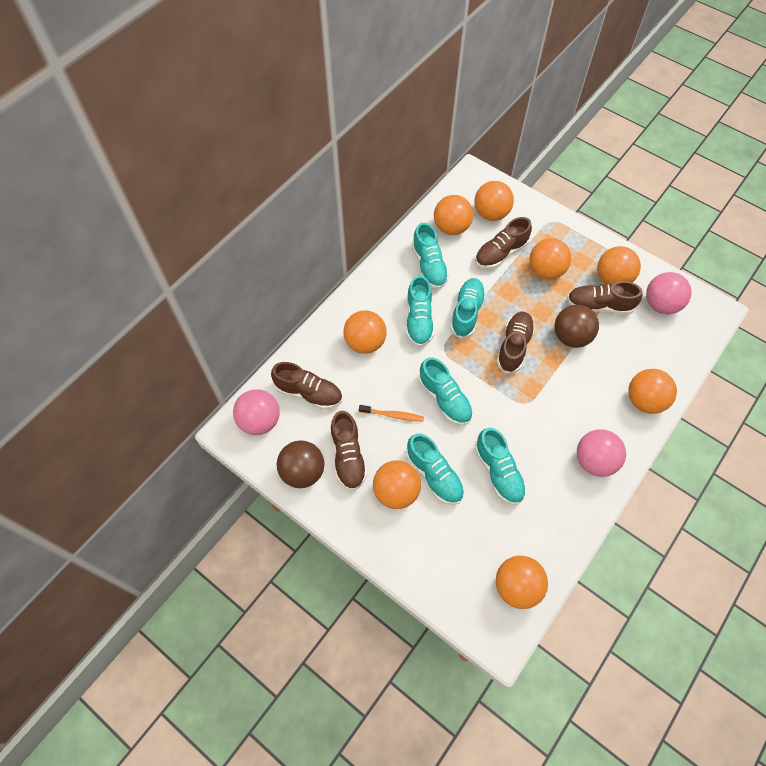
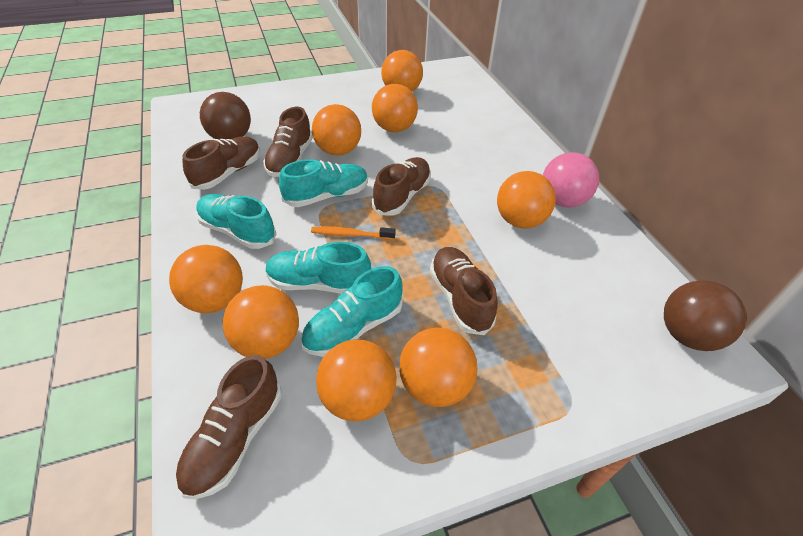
pink ball: 3 -> 1
turquoise shoe: 6 -> 4

